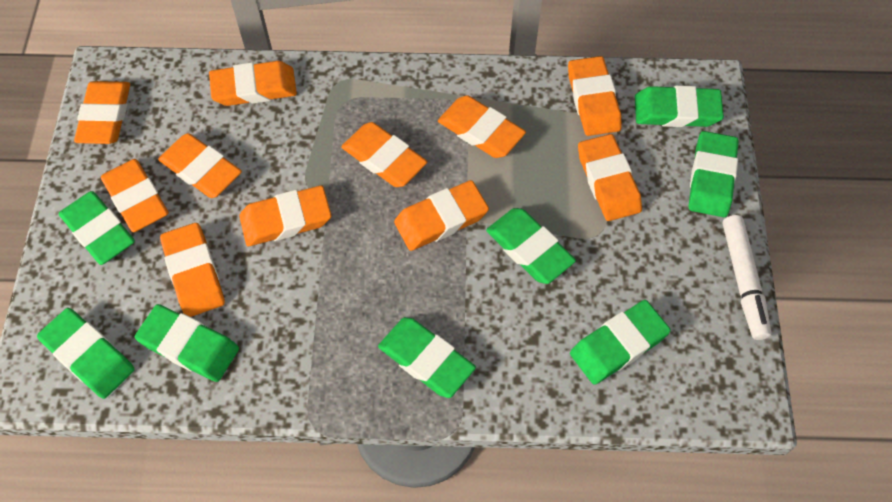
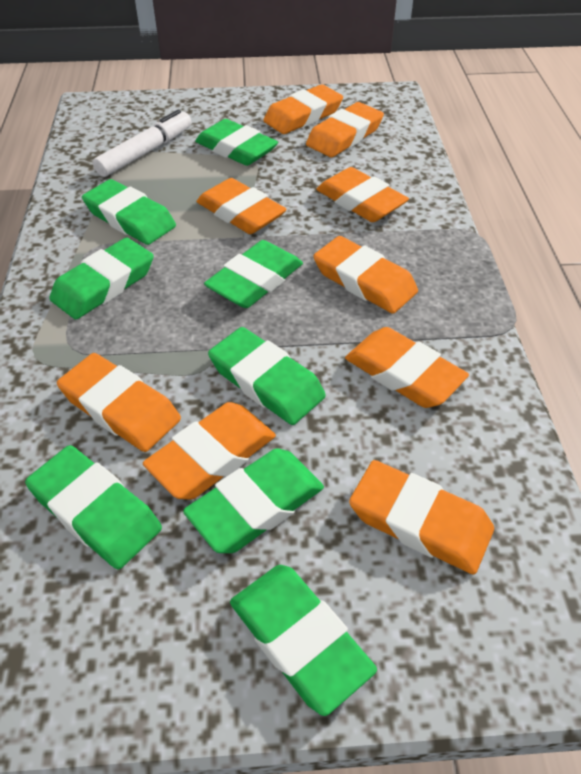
orange eraser: 11 -> 9

